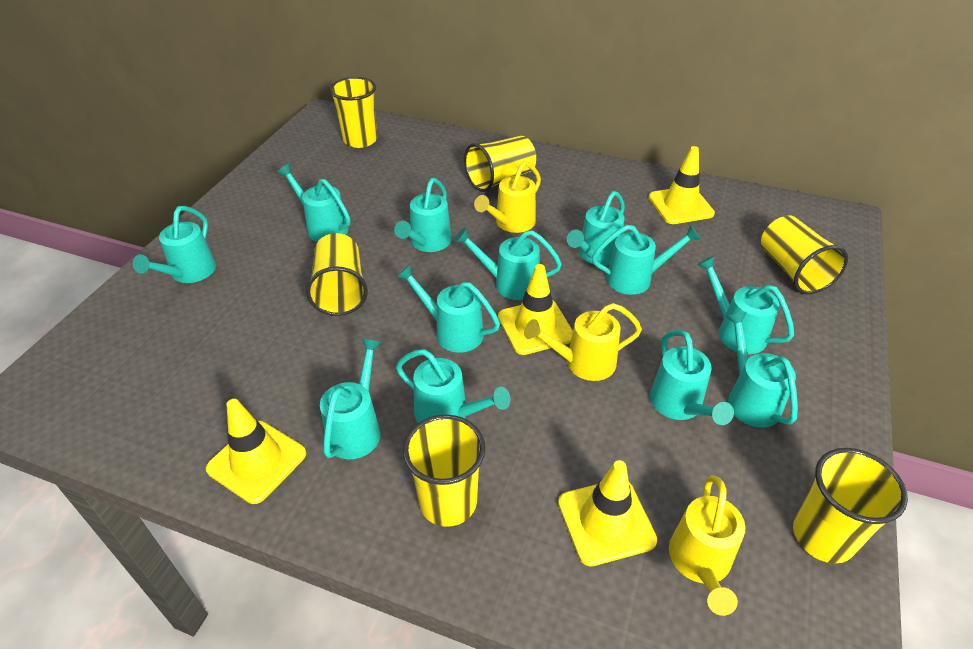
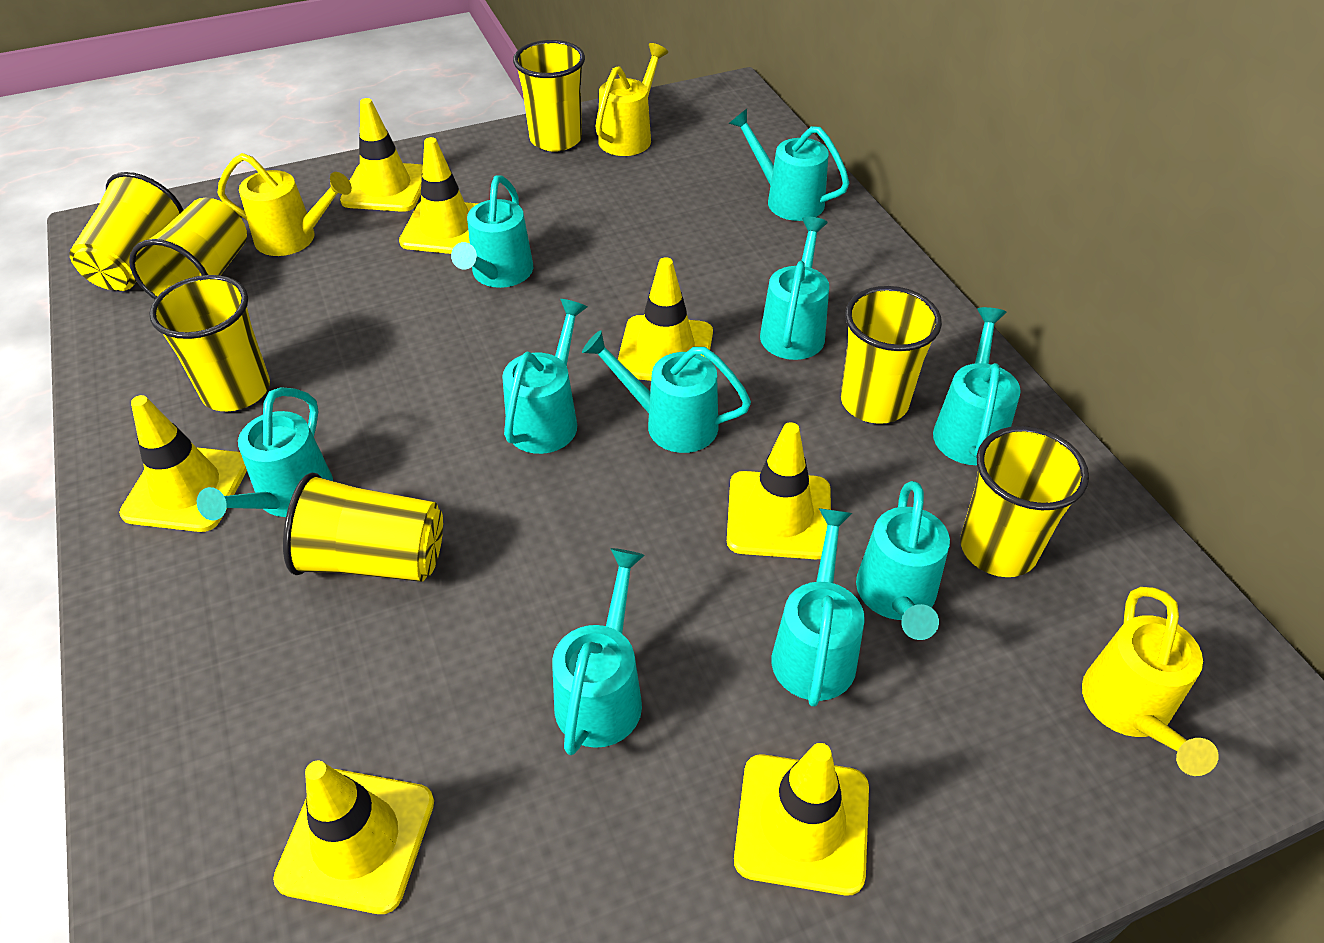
turquoise watering can: 12 -> 10
yellow cup: 6 -> 7
yellow traffic cone: 4 -> 7

